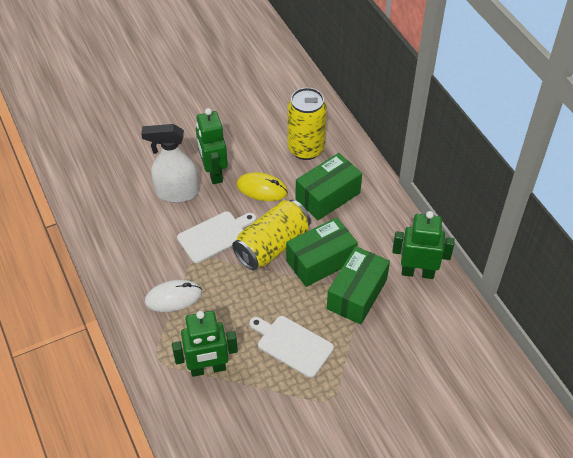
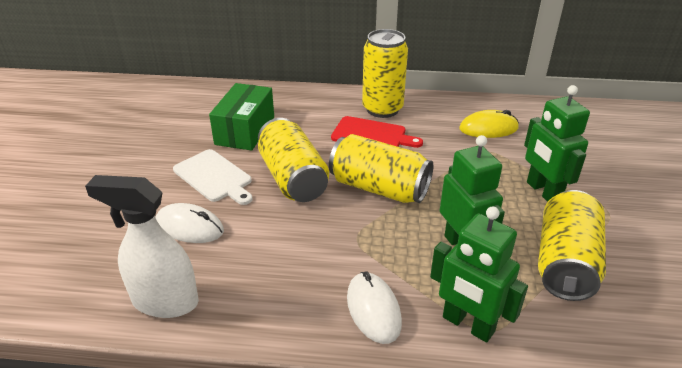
green box: 3 -> 1
red cutting board: 0 -> 1
white cutting board: 2 -> 1
white mouse: 1 -> 2
yellow can: 2 -> 4

